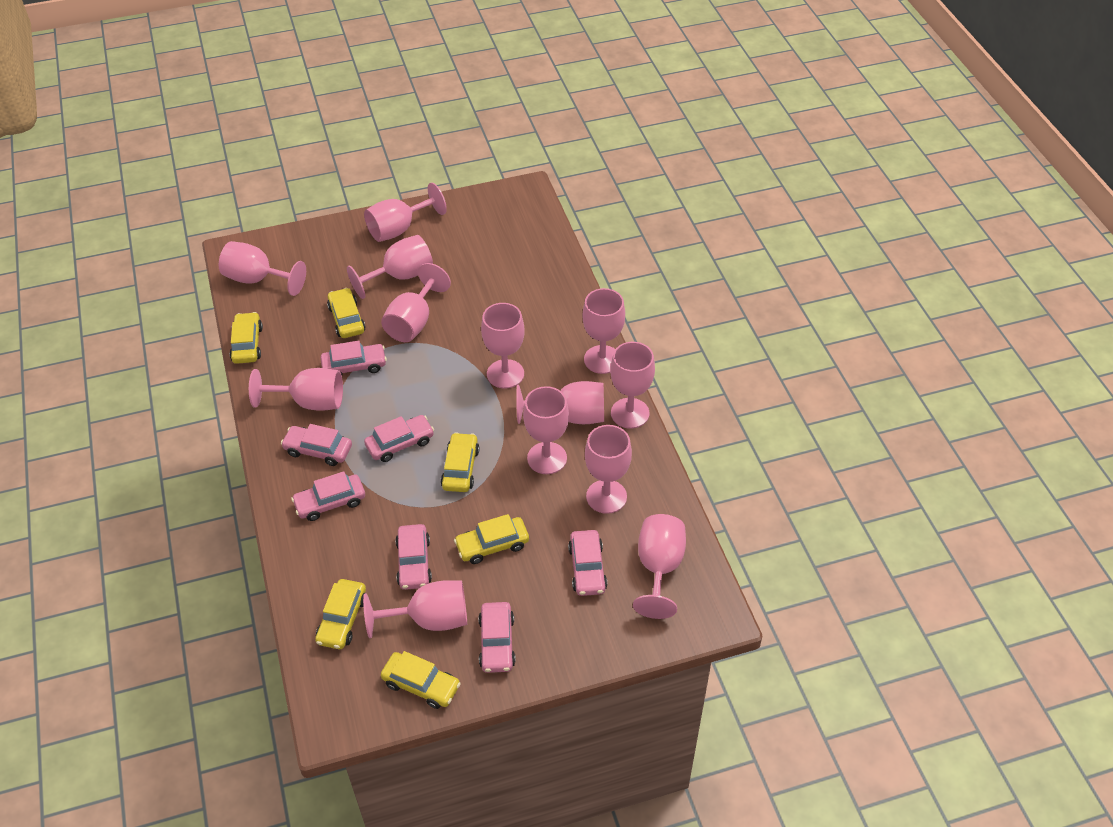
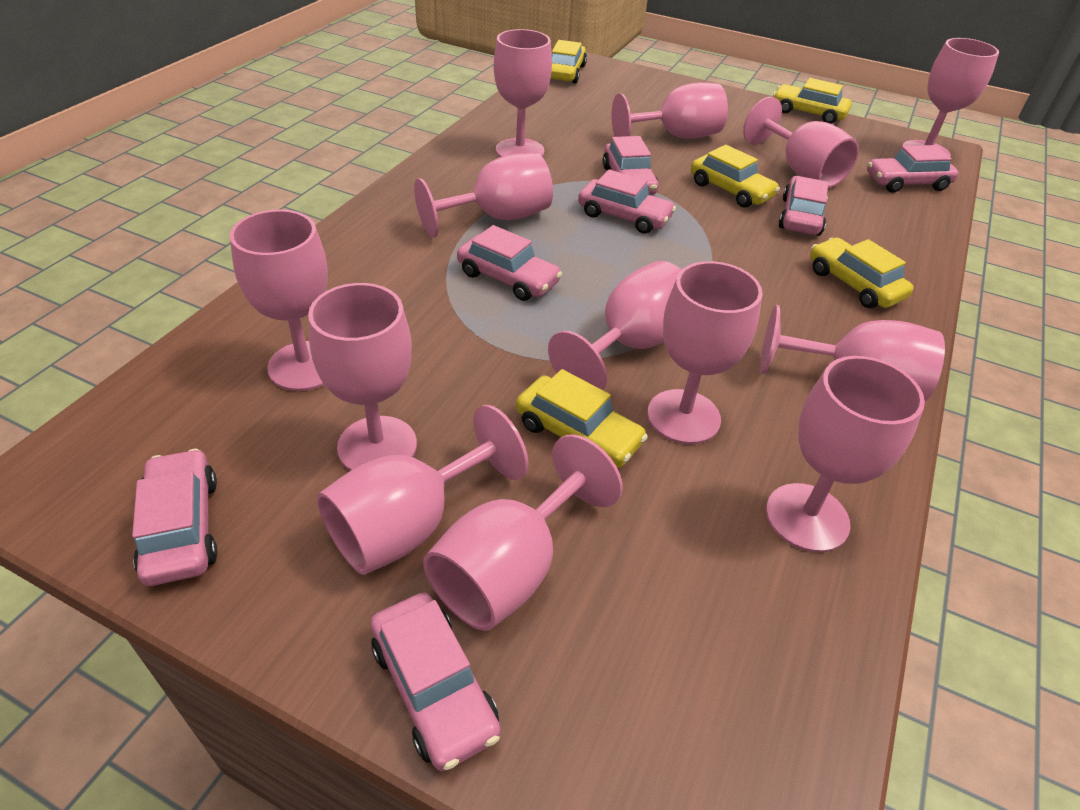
yellow car: 6 -> 5

